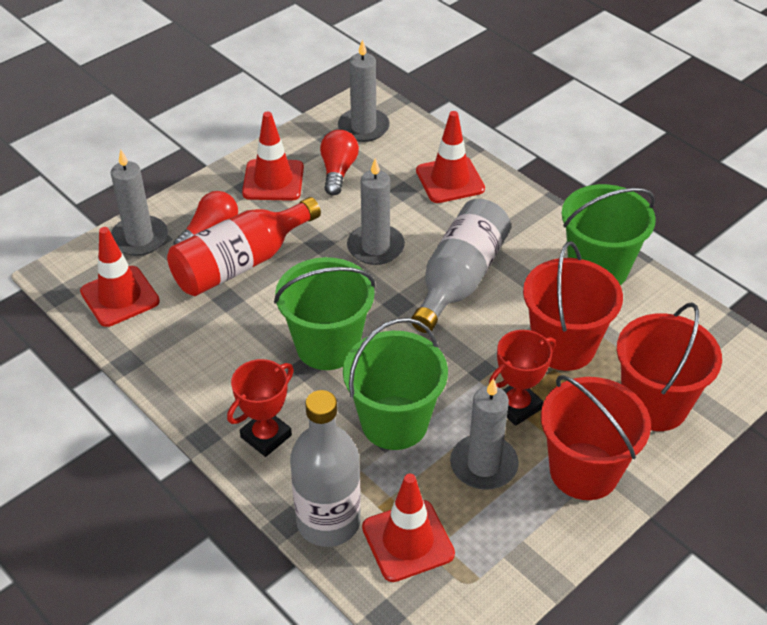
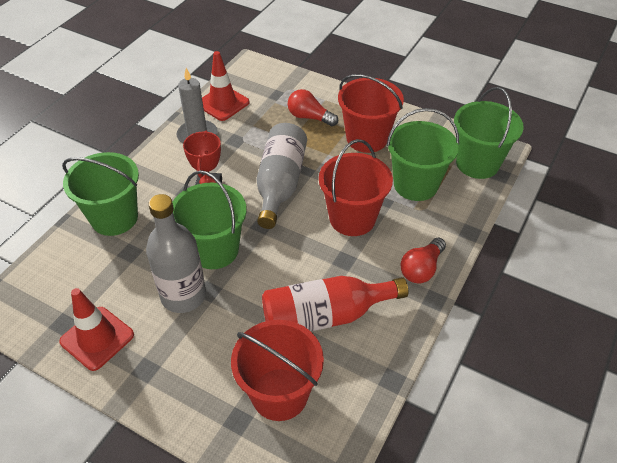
green bucket: 3 -> 4
grey candle: 4 -> 1
red traffic cone: 4 -> 2
red trophy: 2 -> 1

